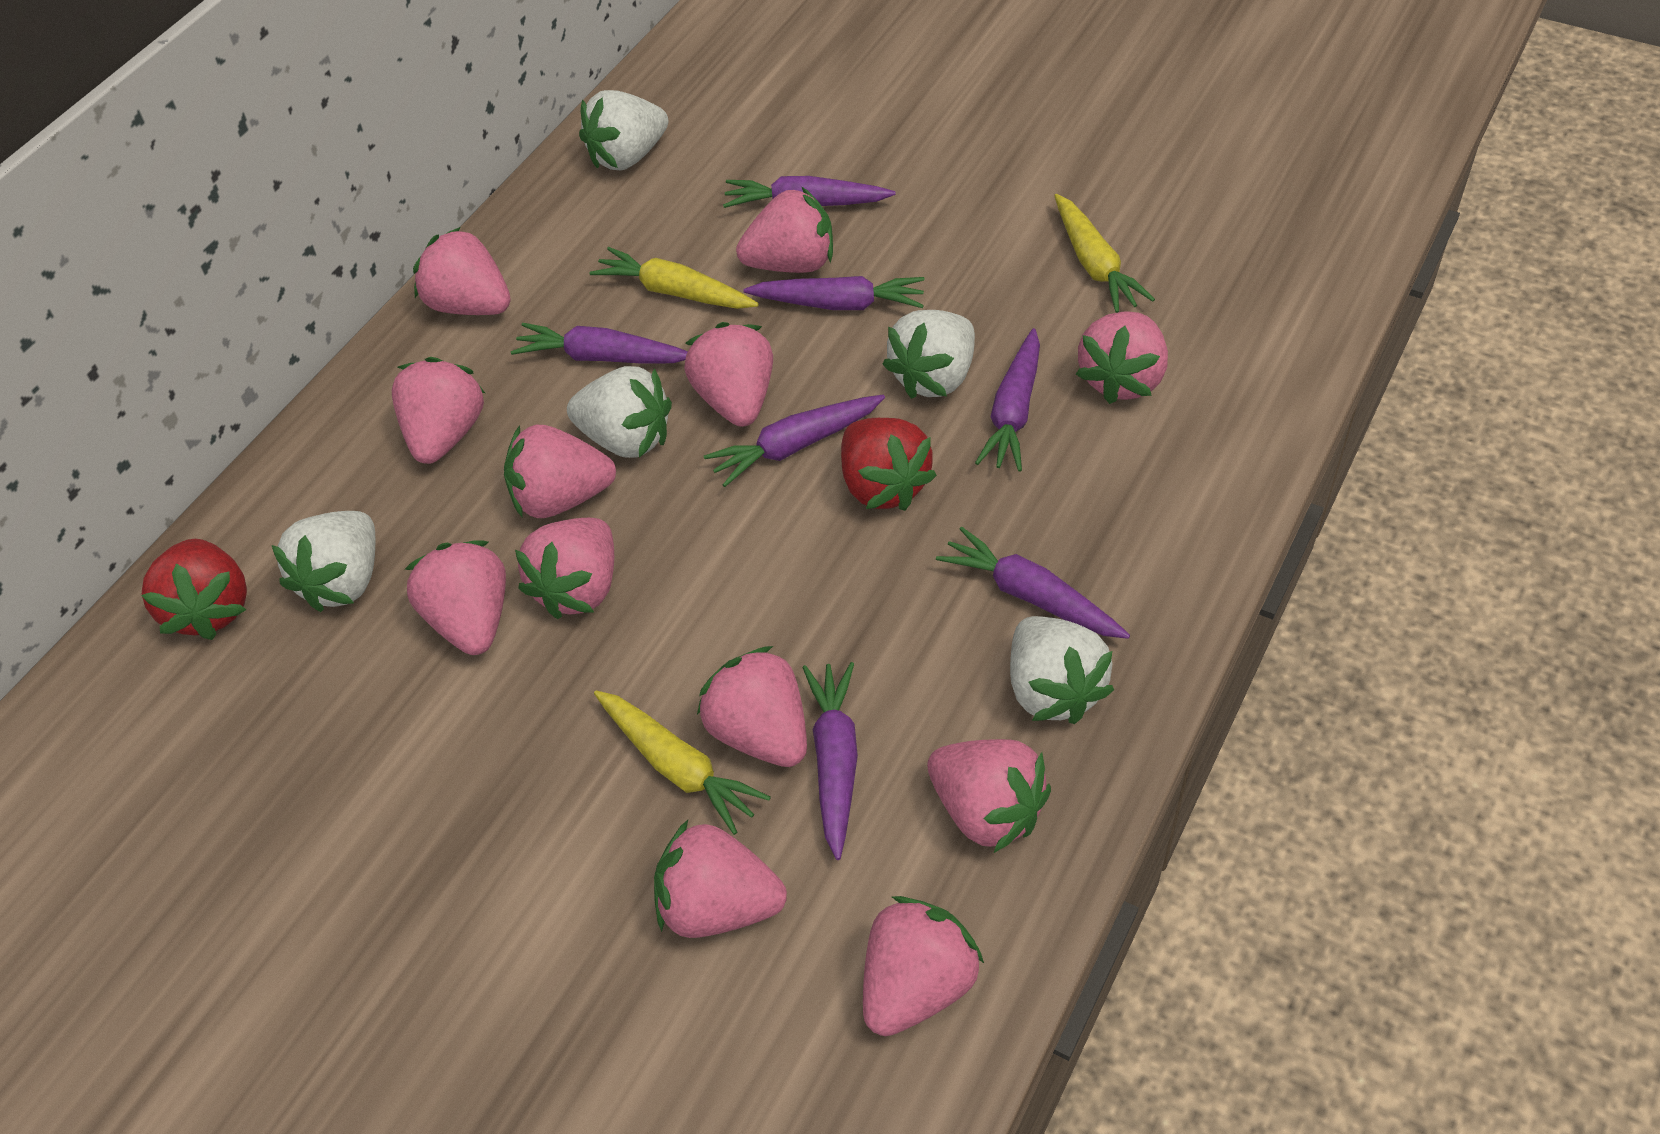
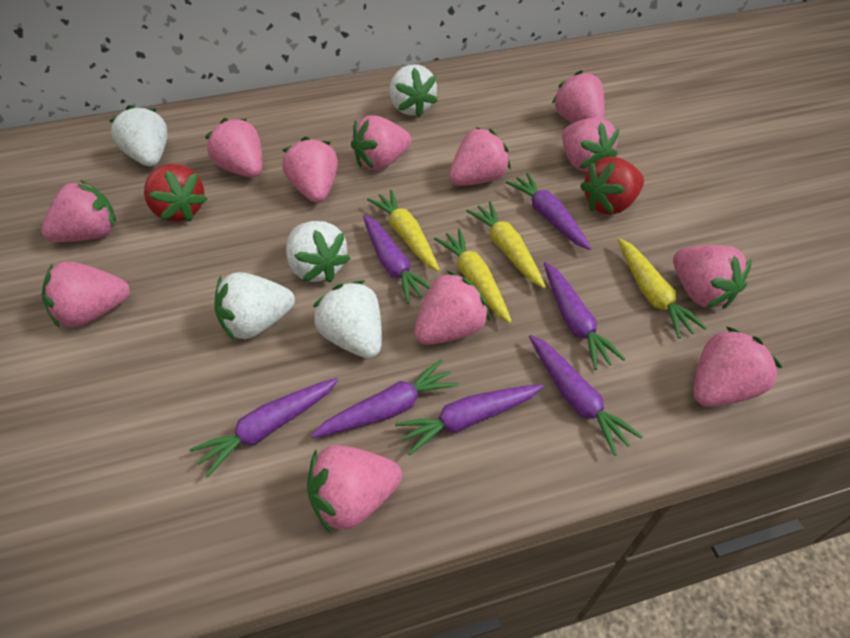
yellow carrot: 3 -> 4

